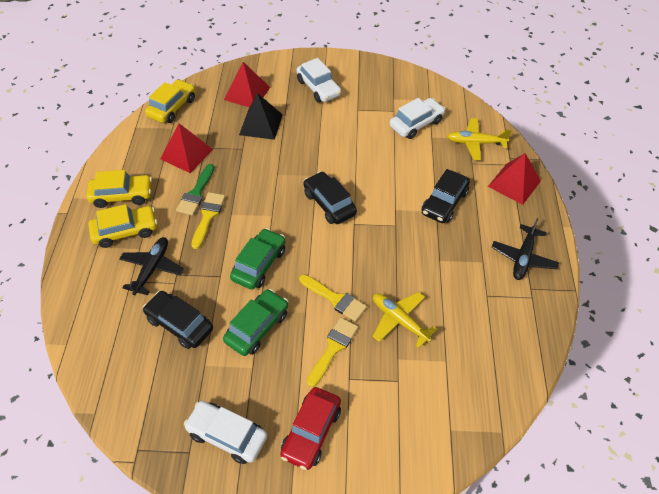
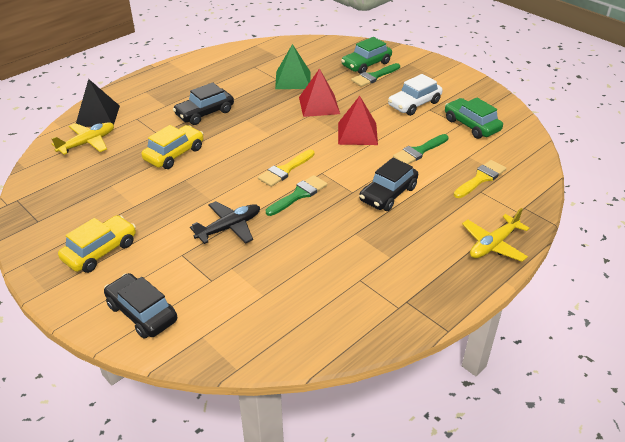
black plane: 2 -> 1
green brush: 1 -> 3
green pyramid: 0 -> 1
red car: 1 -> 0
red pyramid: 3 -> 2
white car: 3 -> 1
yellow brush: 3 -> 2
yellow car: 3 -> 2

